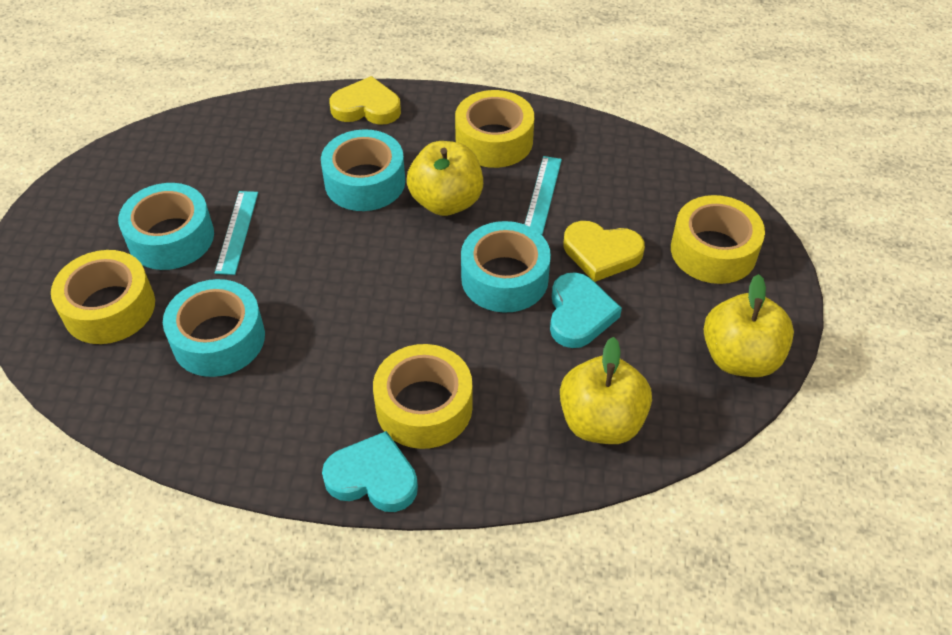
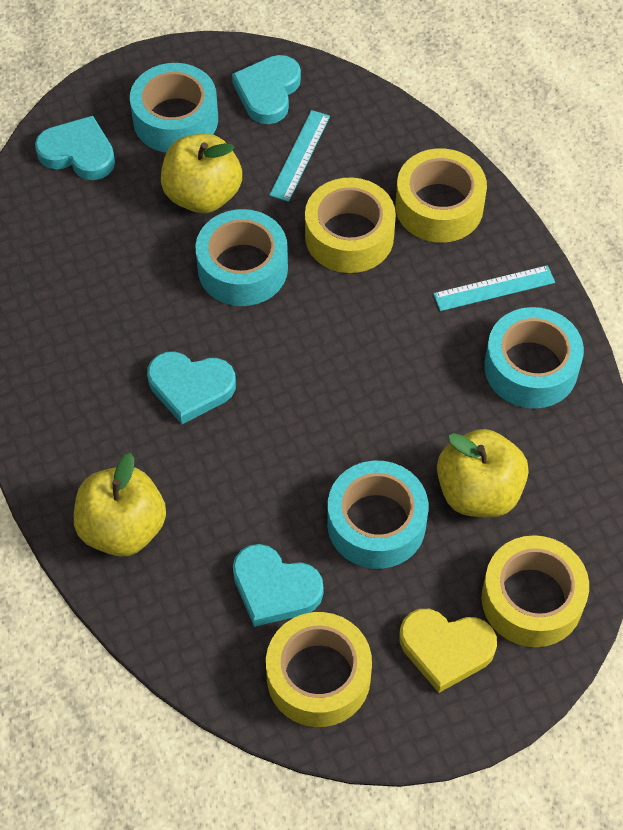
turquoise heart: 2 -> 4
yellow heart: 2 -> 1

